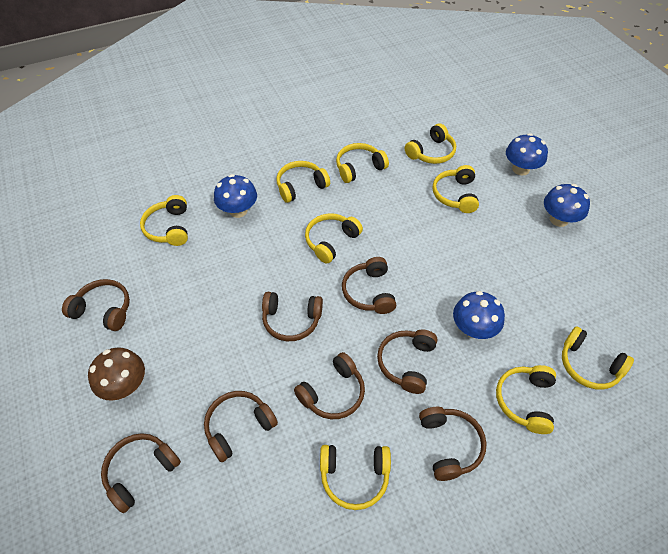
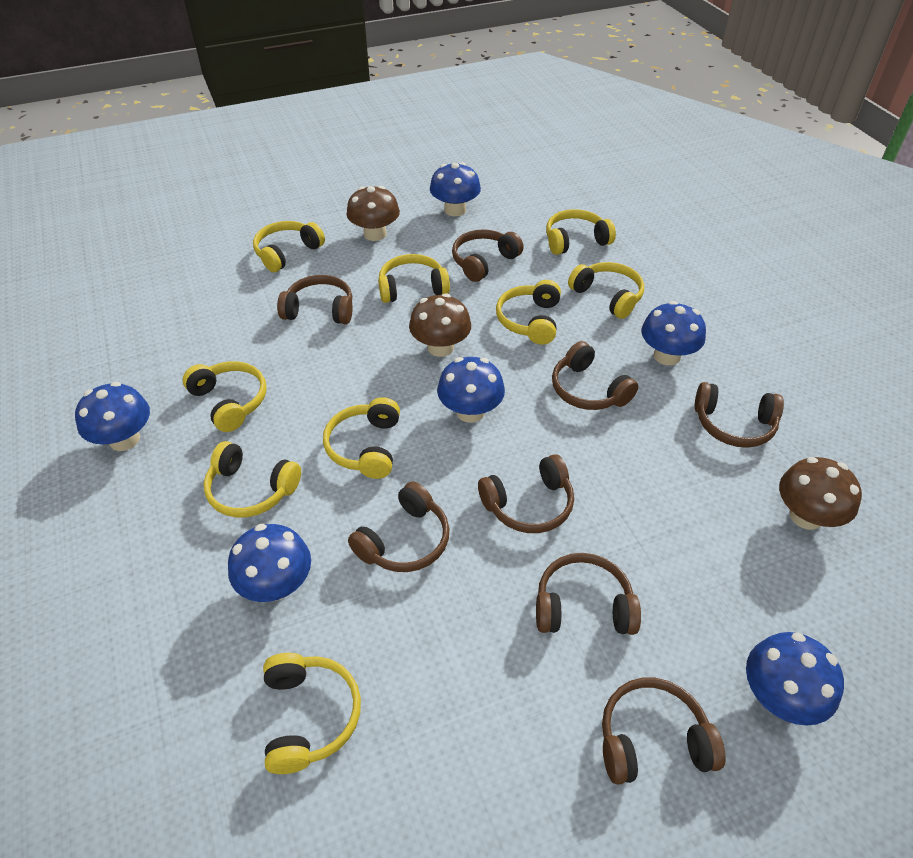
blue mushroom: 4 -> 6
brown mushroom: 1 -> 3

